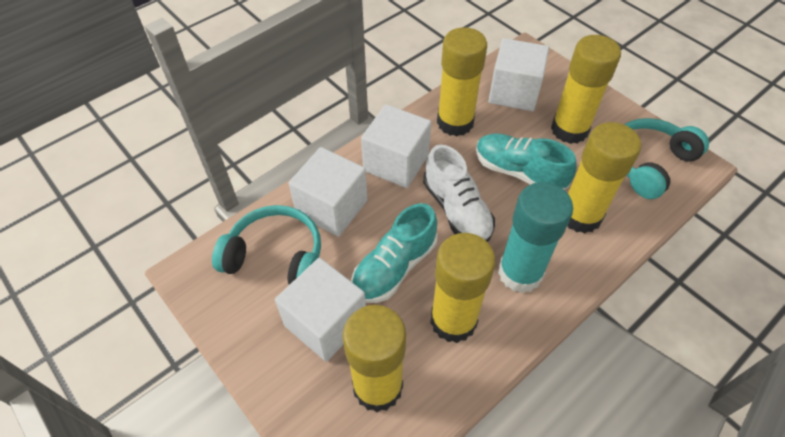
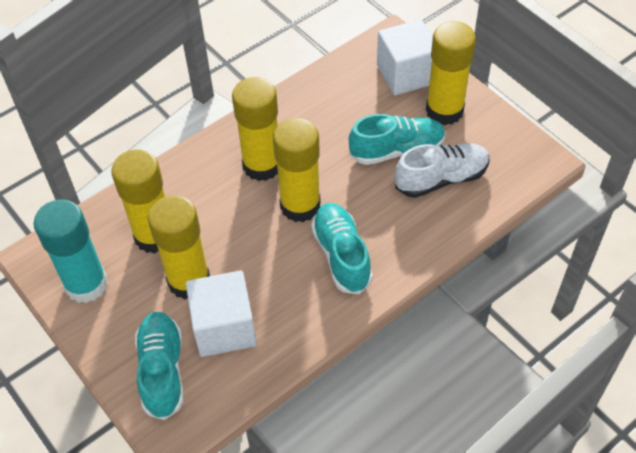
turquoise headphones: 2 -> 0
turquoise shoe: 2 -> 3
white cube: 4 -> 2

